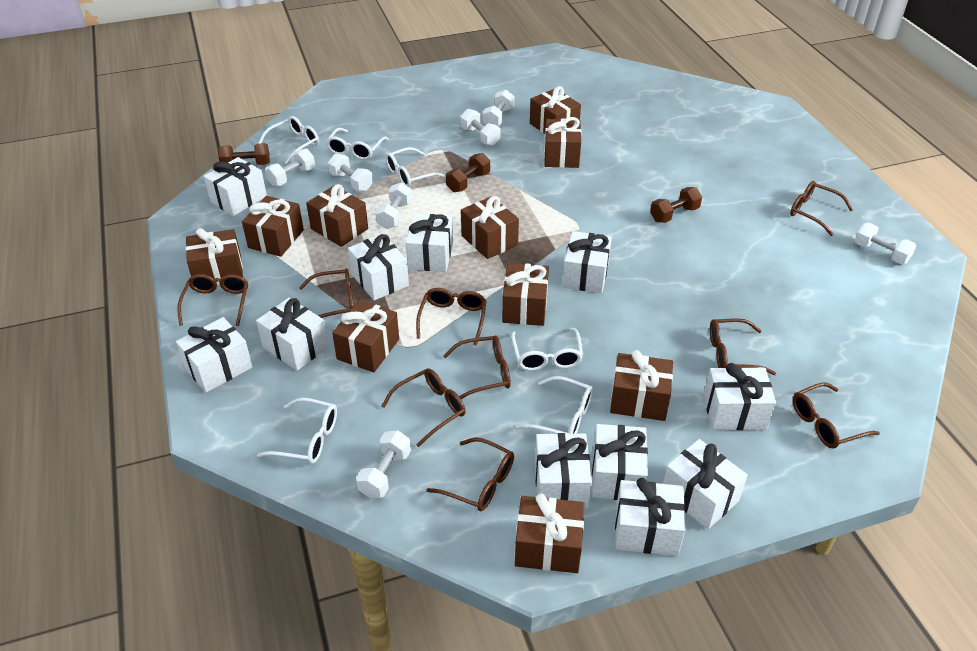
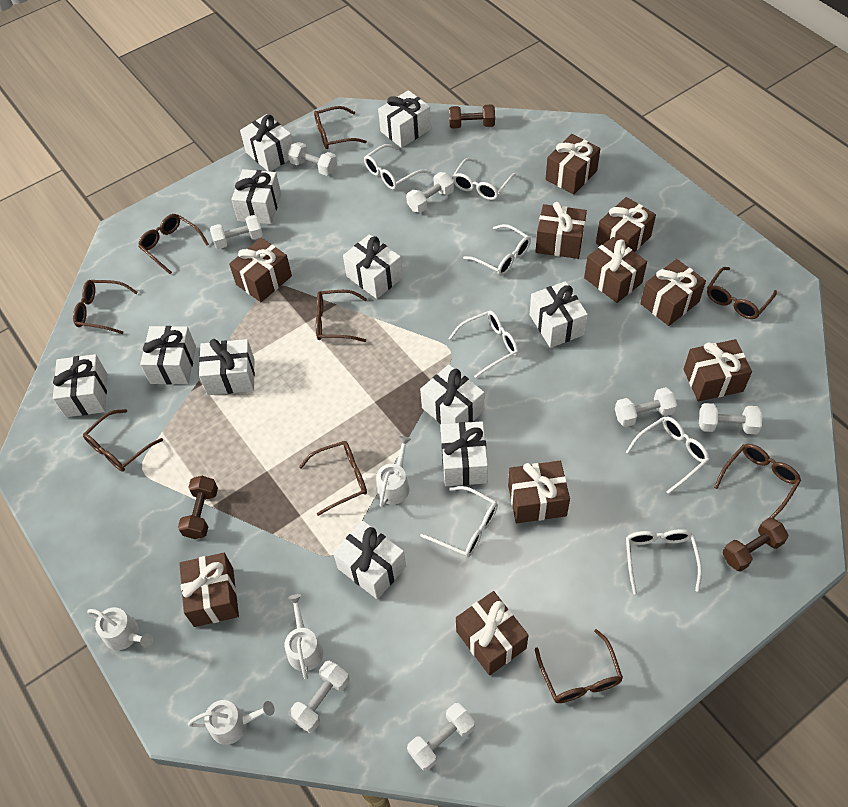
white glasses: 6 -> 7
white watering can: 0 -> 4

